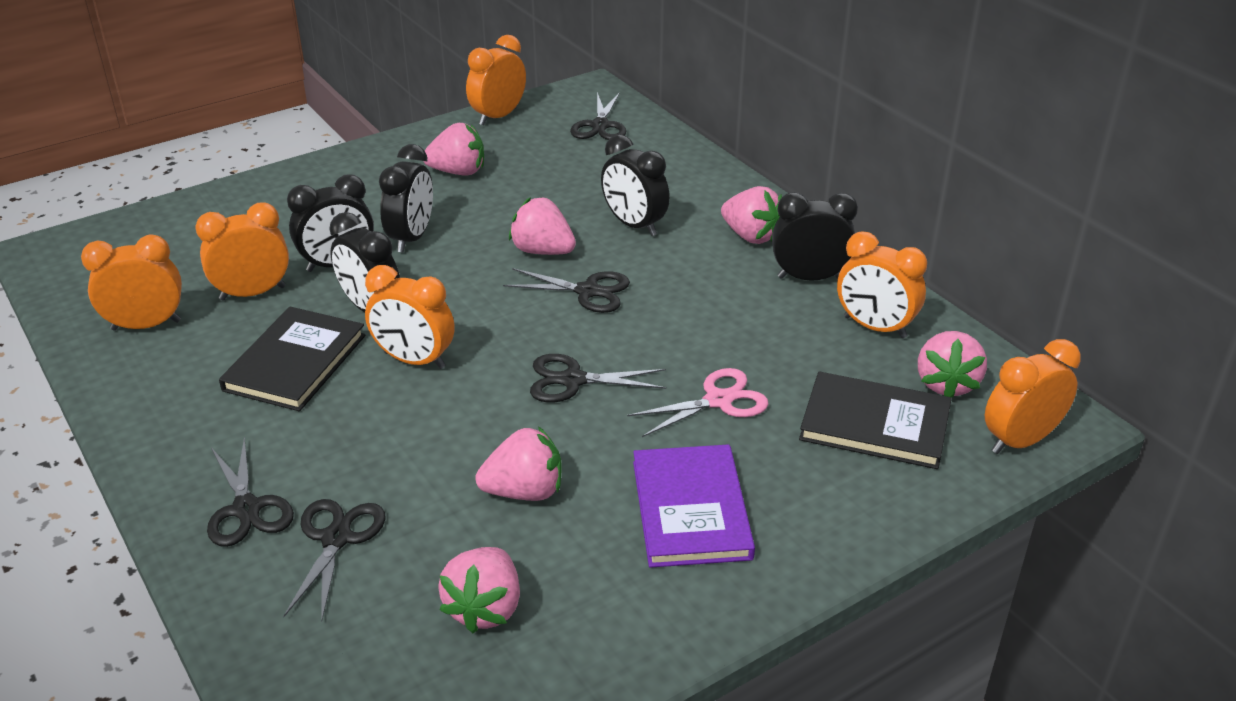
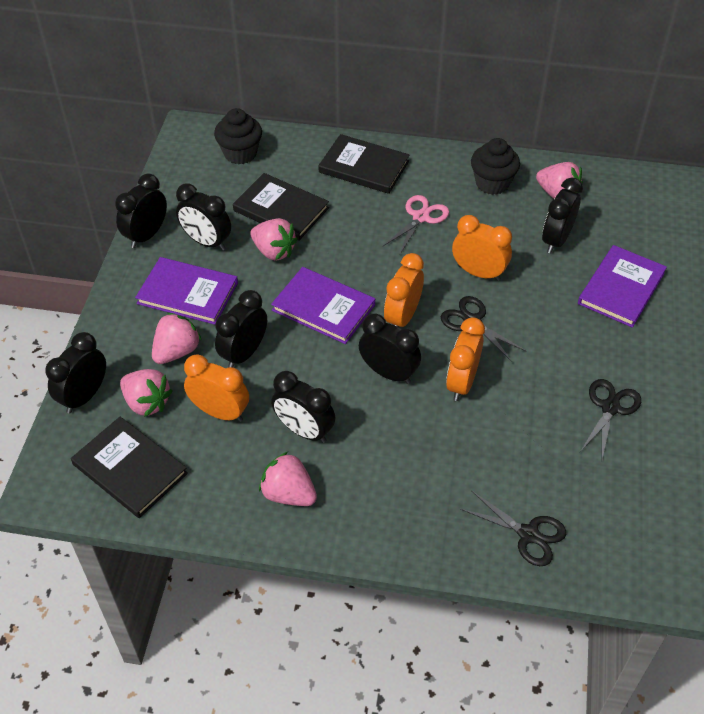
black book: 2 -> 3
black clock: 5 -> 7
black cupcake: 0 -> 2
black scissors: 5 -> 3
orange clock: 6 -> 4
pink strawberry: 6 -> 5
purple book: 1 -> 3

